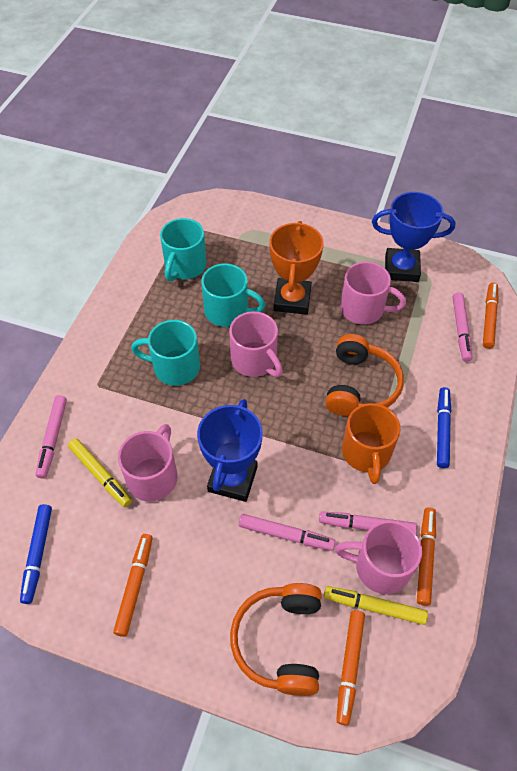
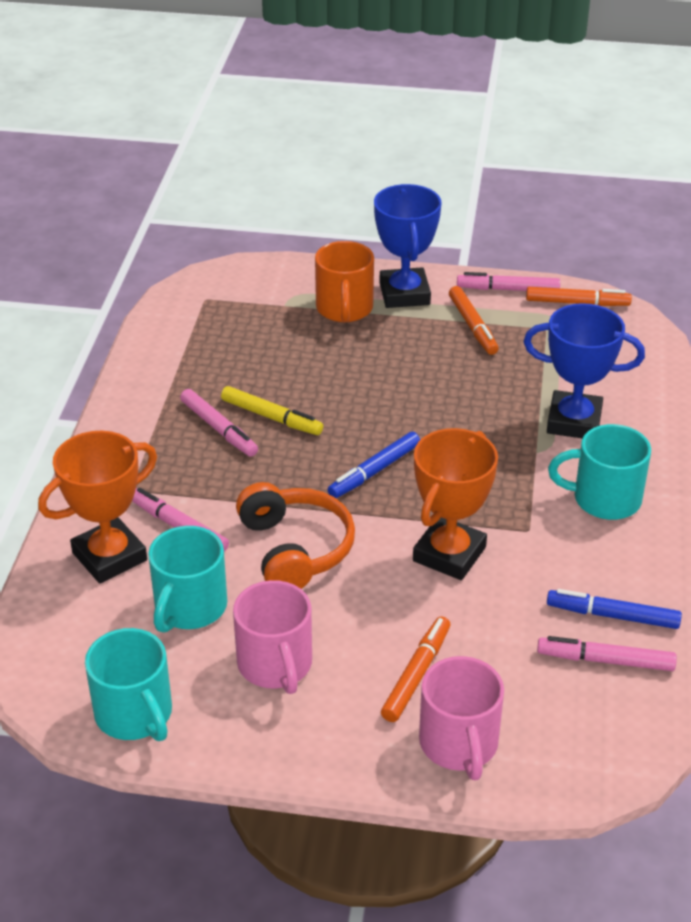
orange headphones: 2 -> 1
orange marker: 4 -> 3
orange trophy: 1 -> 2
pink mug: 4 -> 2
yellow marker: 2 -> 1

